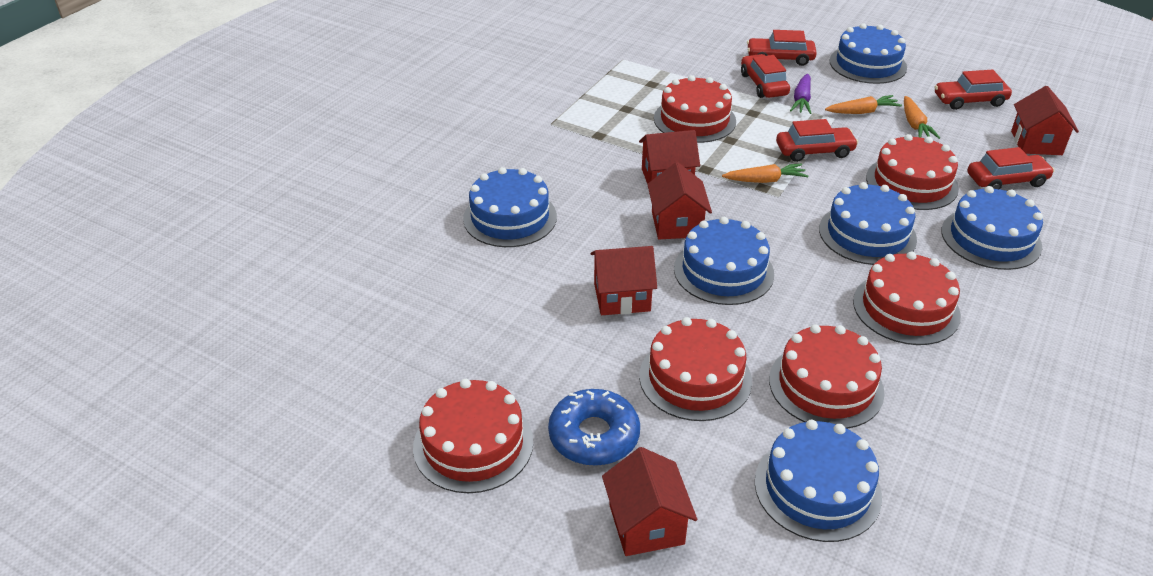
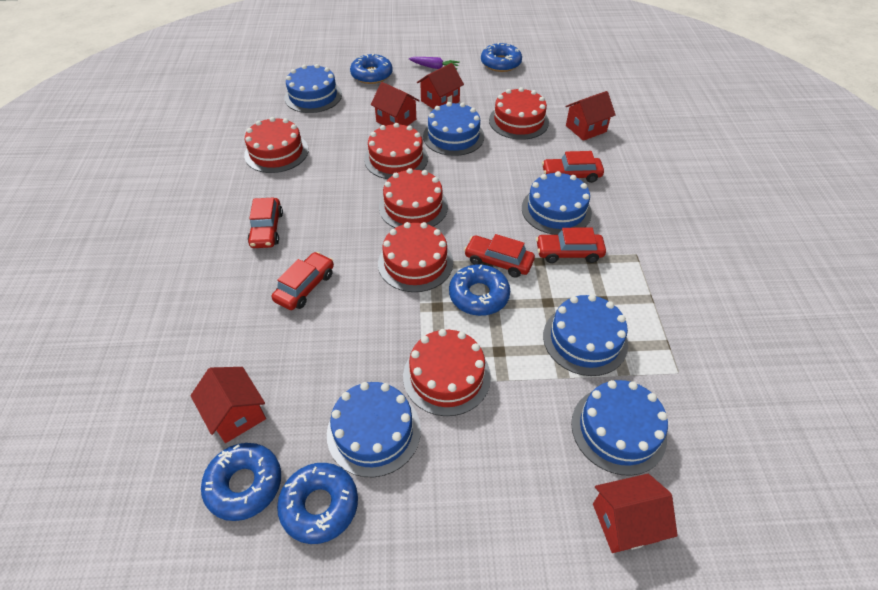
blue donut: 1 -> 5
orange carrot: 3 -> 0

